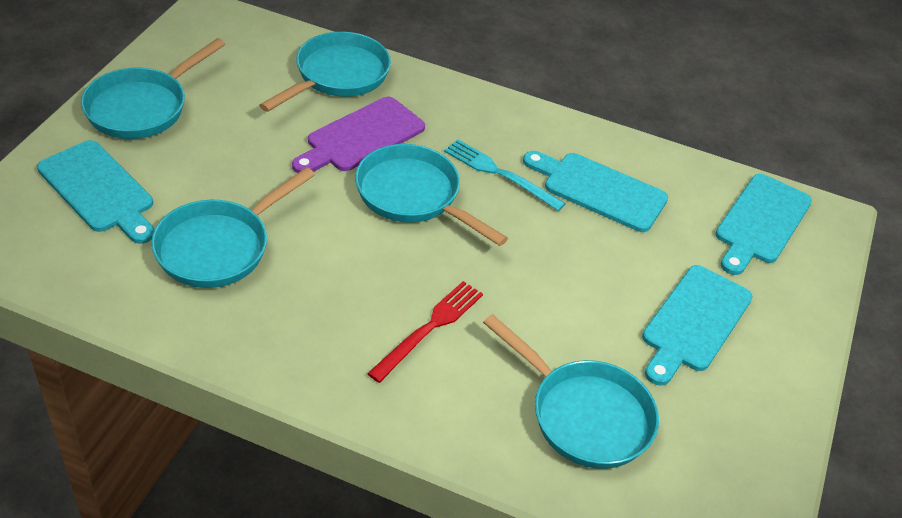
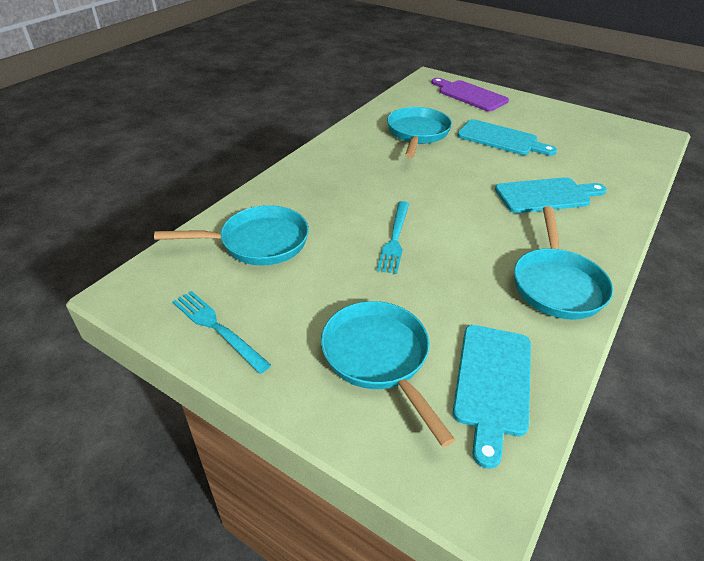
red fork: 1 -> 0
turquoise cutting board: 4 -> 3
turquoise fork: 1 -> 2
turquoise pan: 5 -> 4

